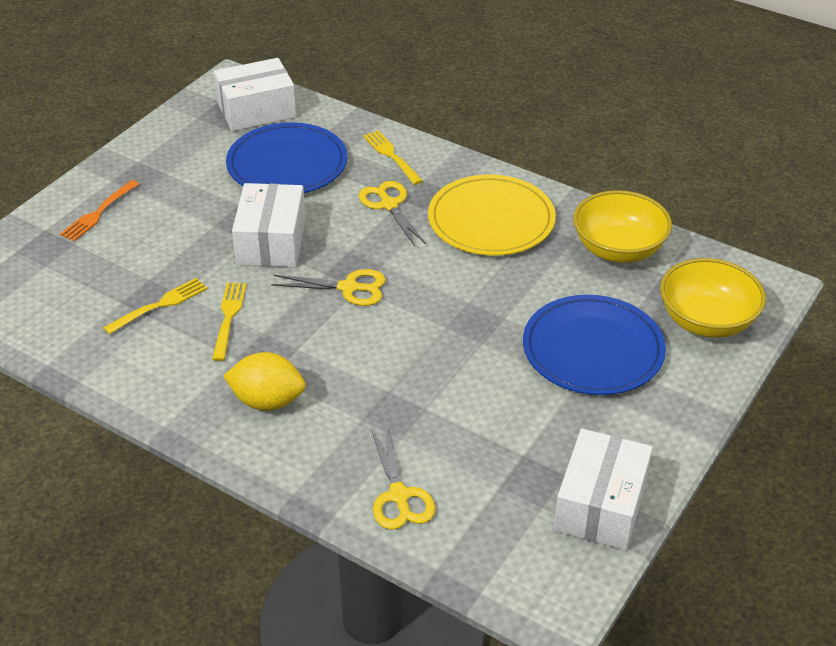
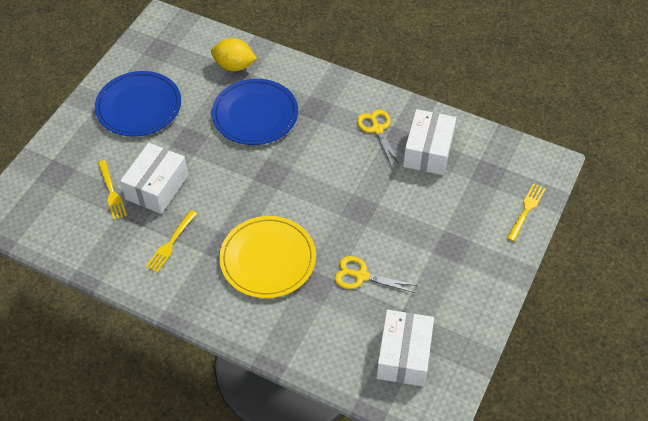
orange fork: 1 -> 0
yellow bowl: 2 -> 0
yellow scissors: 3 -> 2

